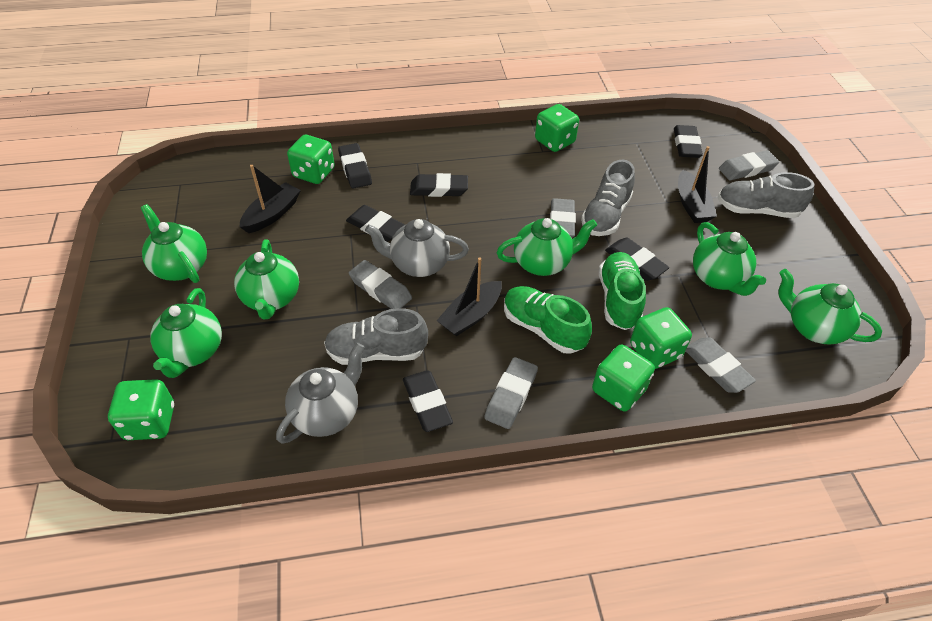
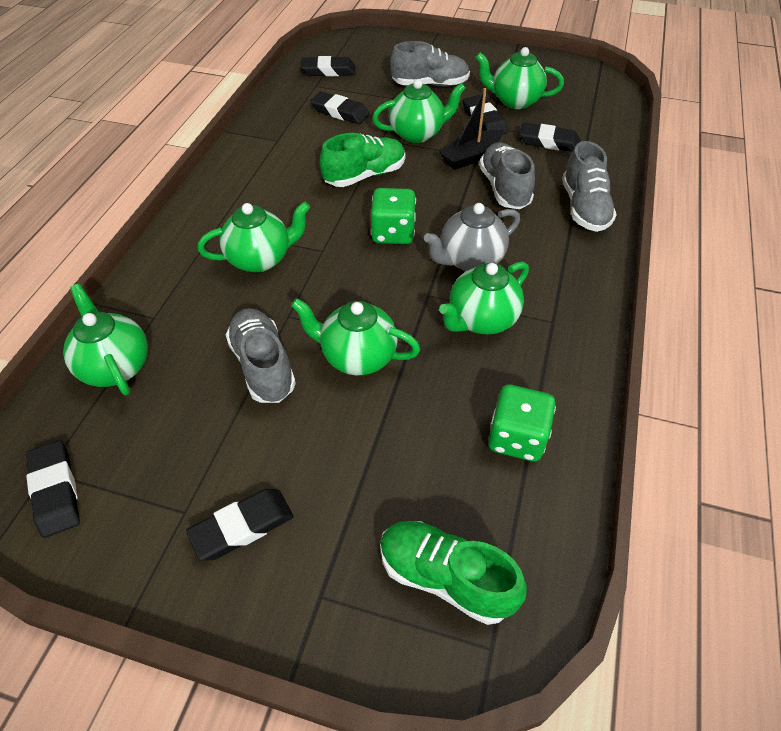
black boat: 3 -> 1
green dice: 5 -> 2
grey eraser: 5 -> 0
grey shoe: 3 -> 4
grey teapot: 2 -> 1

